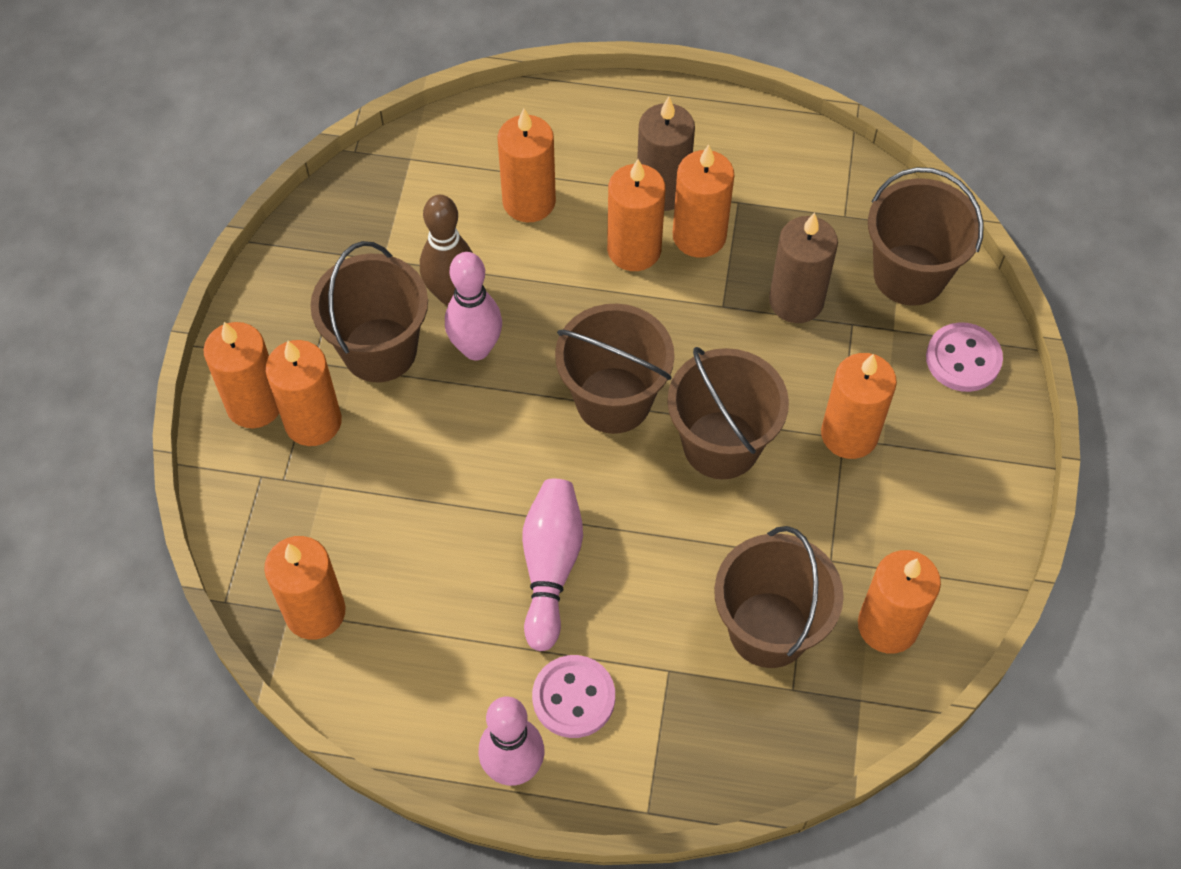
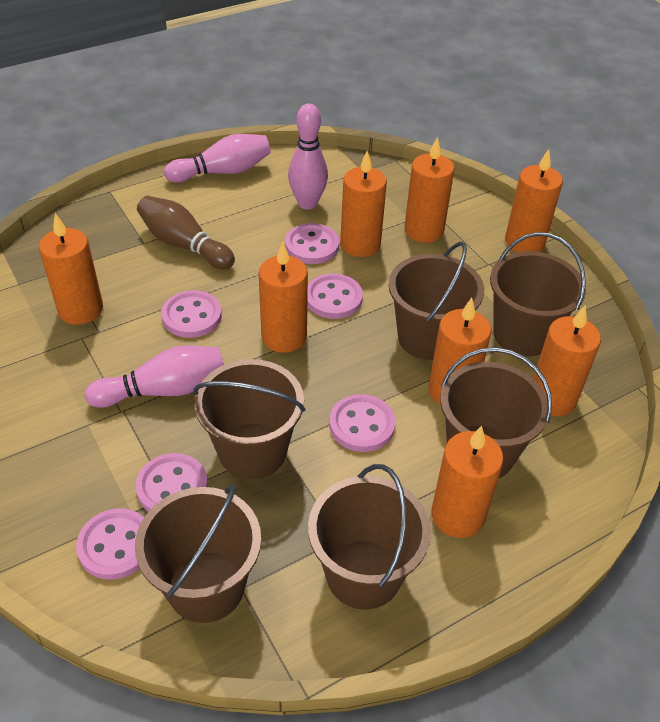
brown bucket: 5 -> 6
brown candle: 2 -> 0
pink button: 2 -> 6

